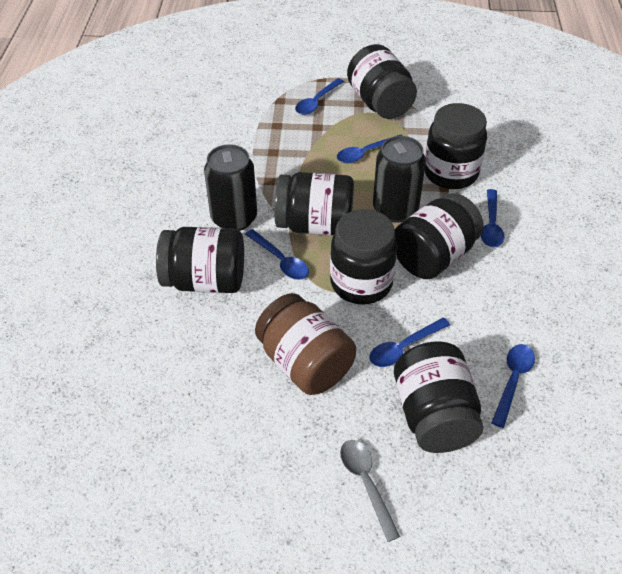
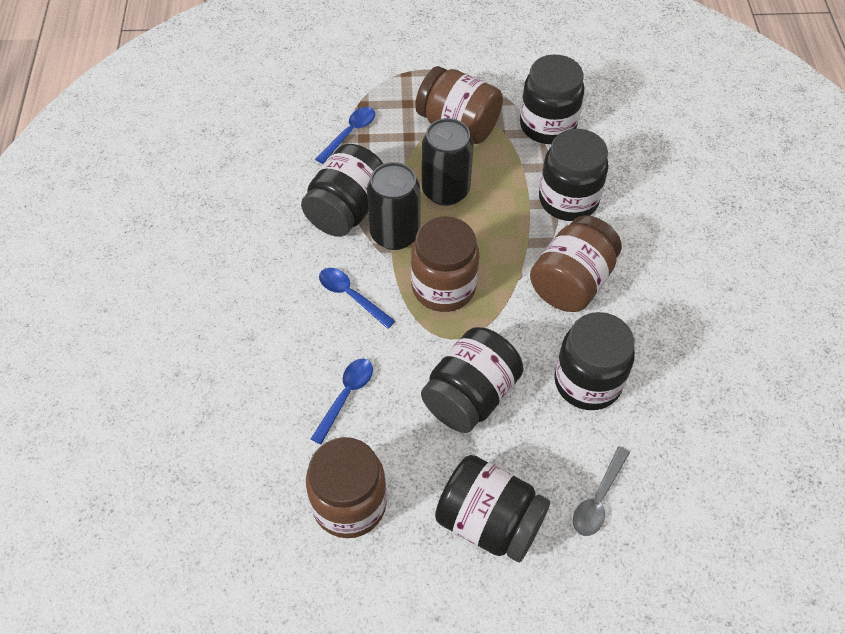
black jar: 7 -> 6
blue spoon: 6 -> 3
brown jar: 1 -> 4

